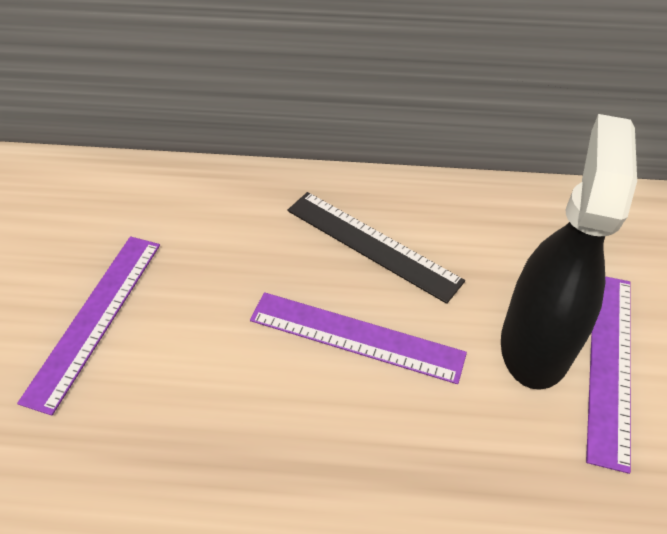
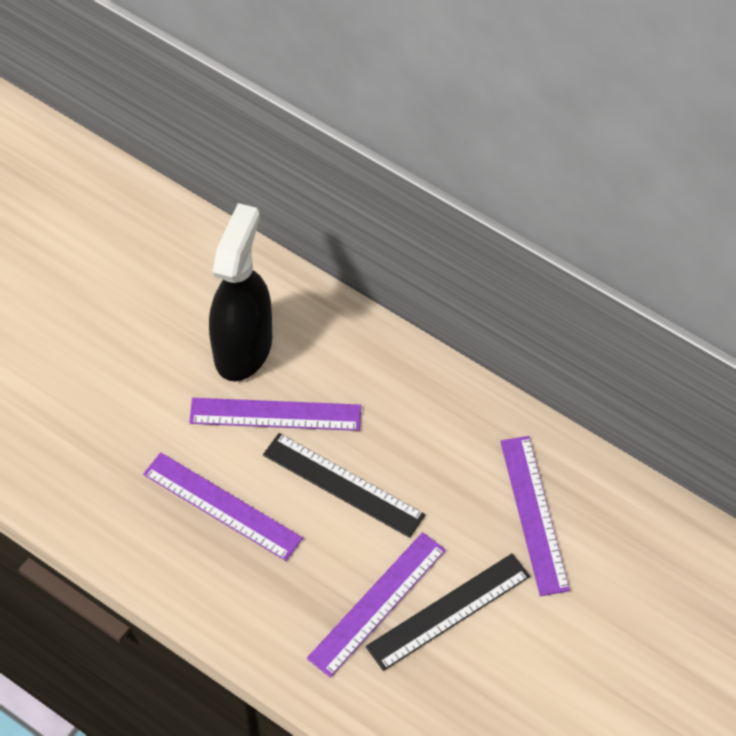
black ruler: 1 -> 2
purple ruler: 3 -> 4

